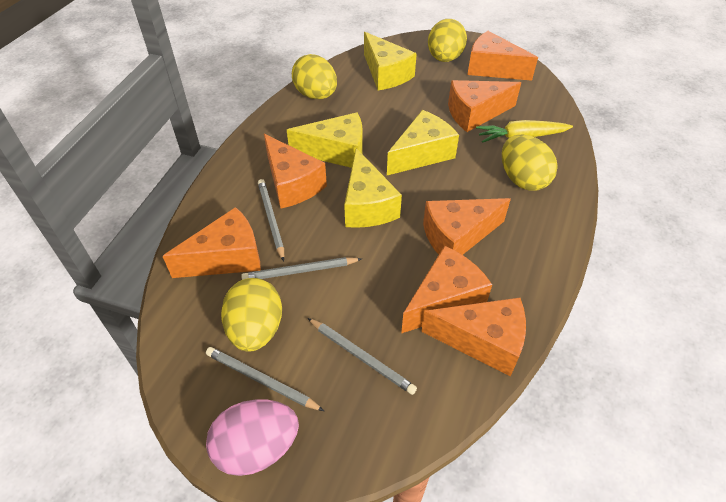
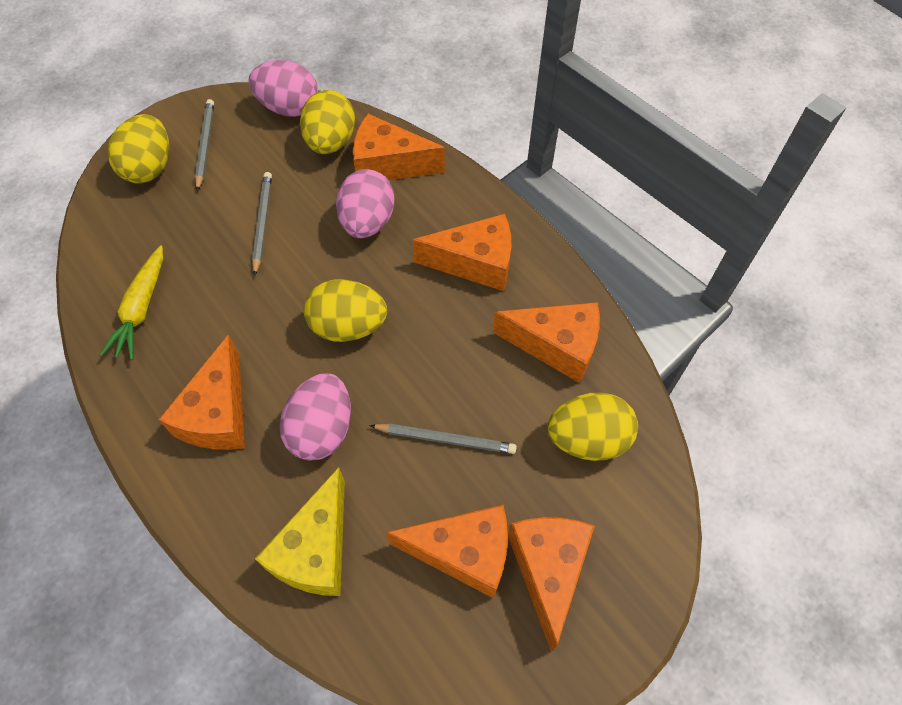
grey pencil: 4 -> 3
orange cheese: 7 -> 6
pink egg: 1 -> 3
yellow cheese: 4 -> 1

